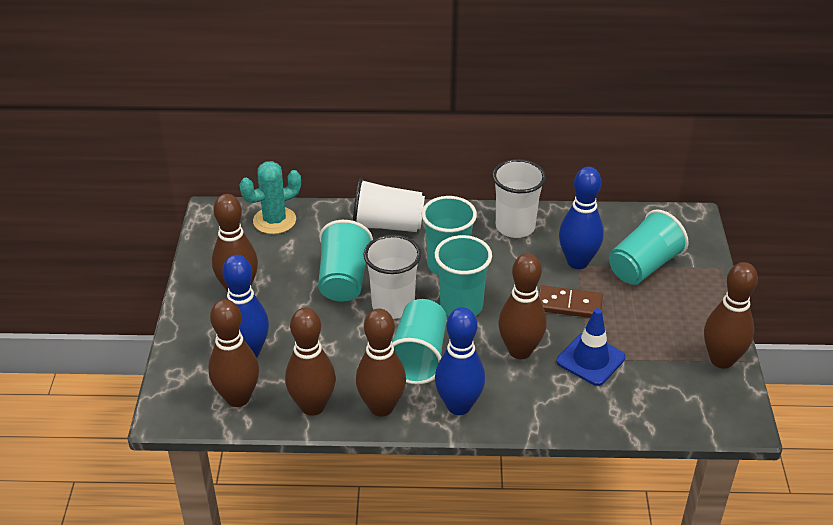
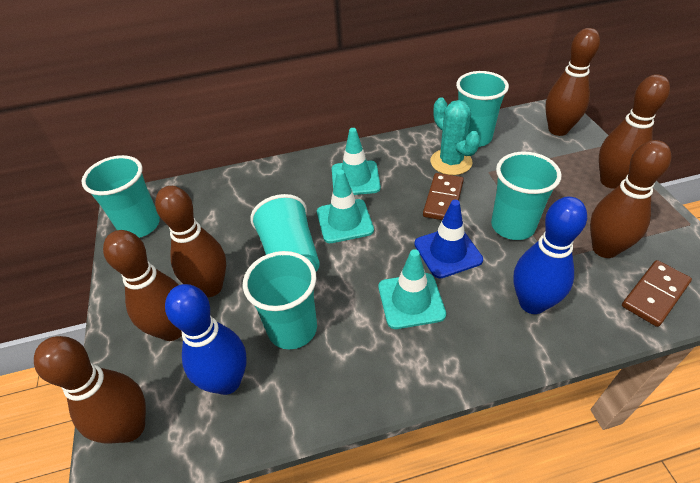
blue bowling pin: 3 -> 2
brown domino: 1 -> 2
turquoise traffic cone: 0 -> 3
white cup: 3 -> 0

